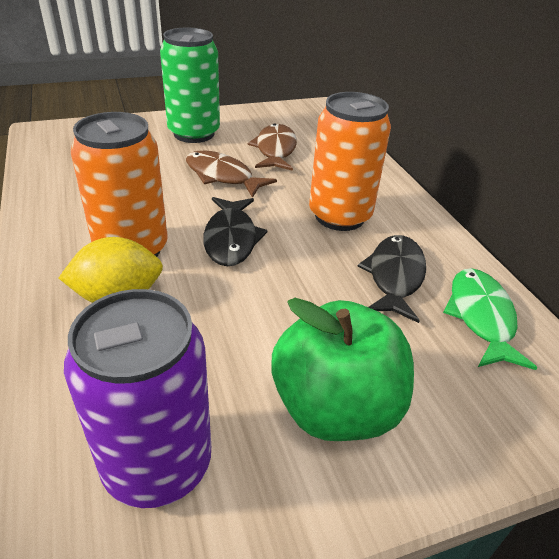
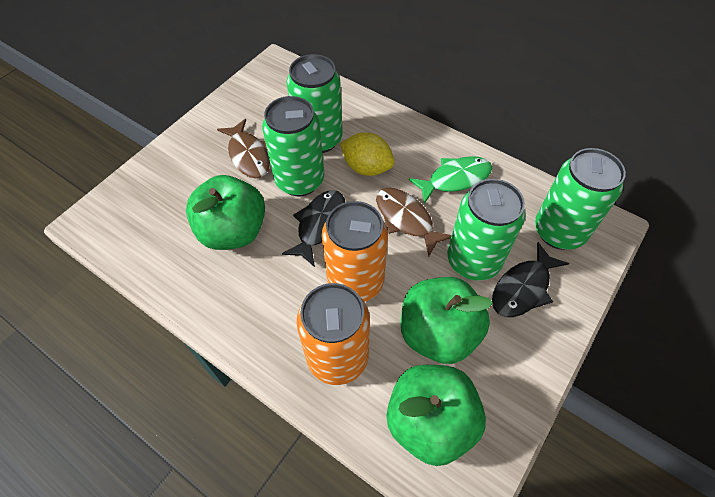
green apple: 1 -> 3
green can: 1 -> 4
purple can: 1 -> 0

